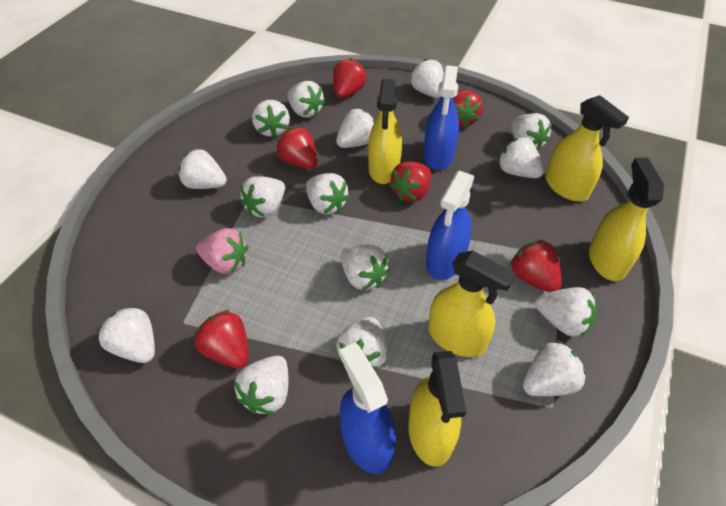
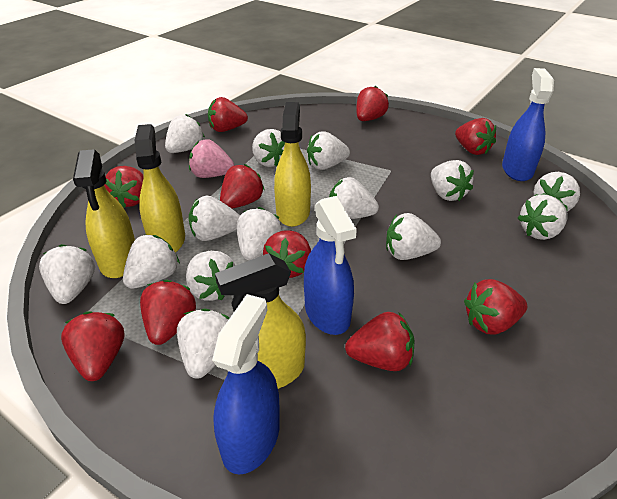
red strawberry: 6 -> 10
white strawberry: 15 -> 14
yellow spray bottle: 5 -> 4

